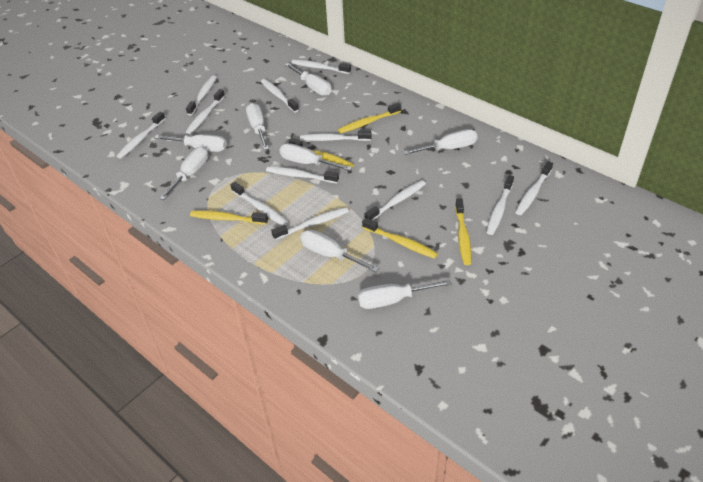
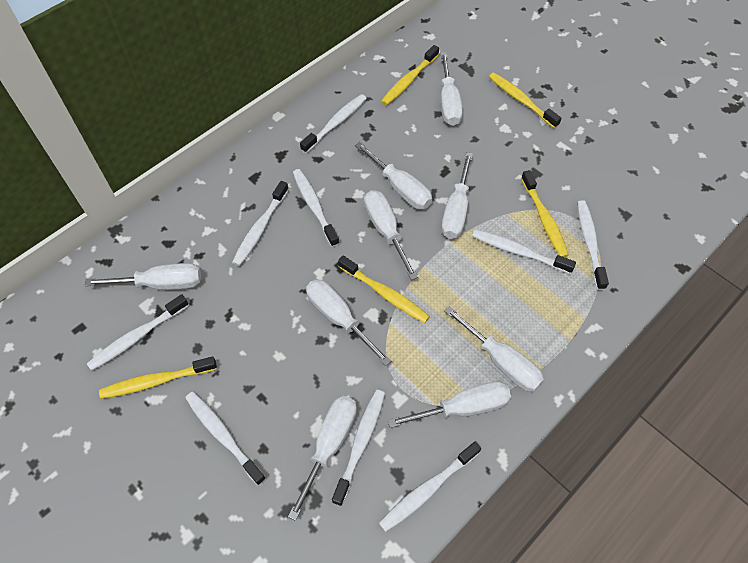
white screwdriver: 8 -> 9
white toothbrush: 12 -> 9

